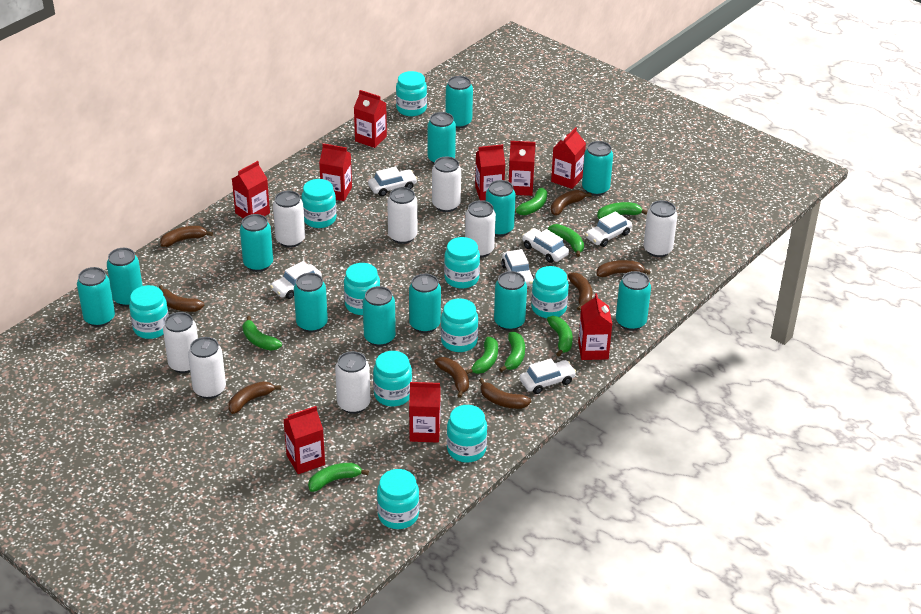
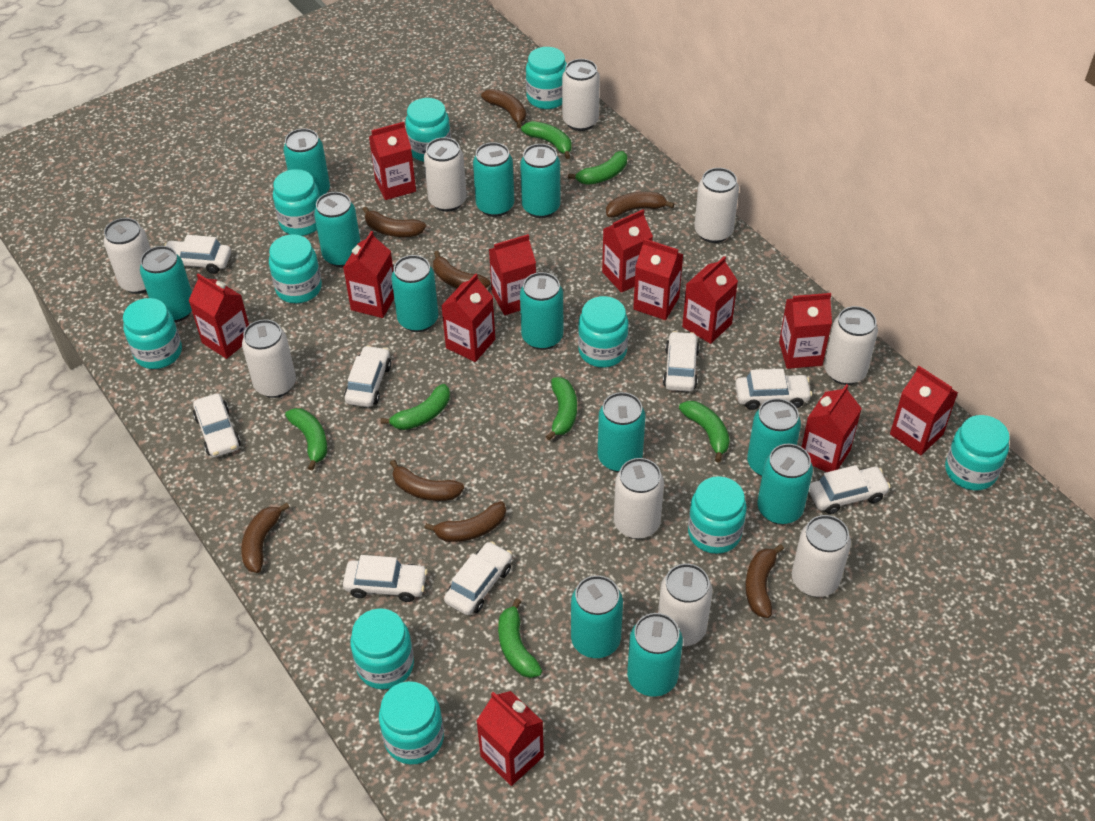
green banana: 8 -> 7
red carton: 9 -> 12
white can: 8 -> 9
white car: 6 -> 8

